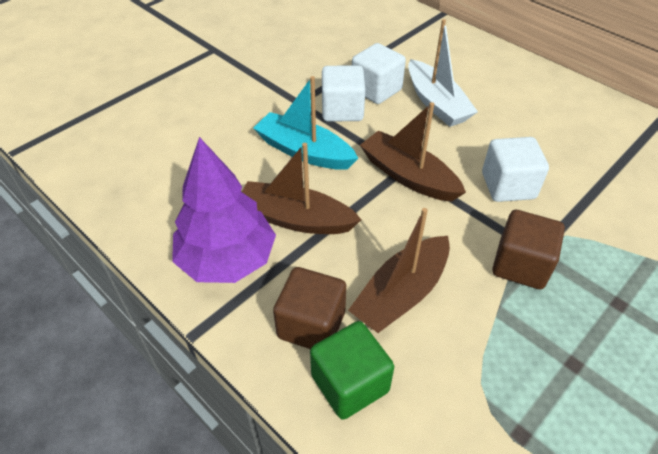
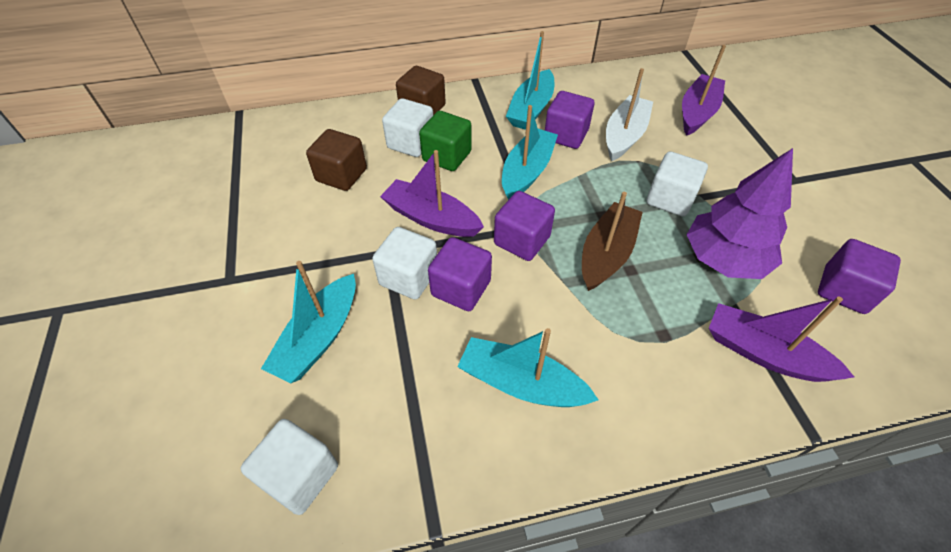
brown boat: 3 -> 1
purple boat: 0 -> 3
purple cube: 0 -> 4
turquoise boat: 1 -> 4
white cube: 3 -> 4

